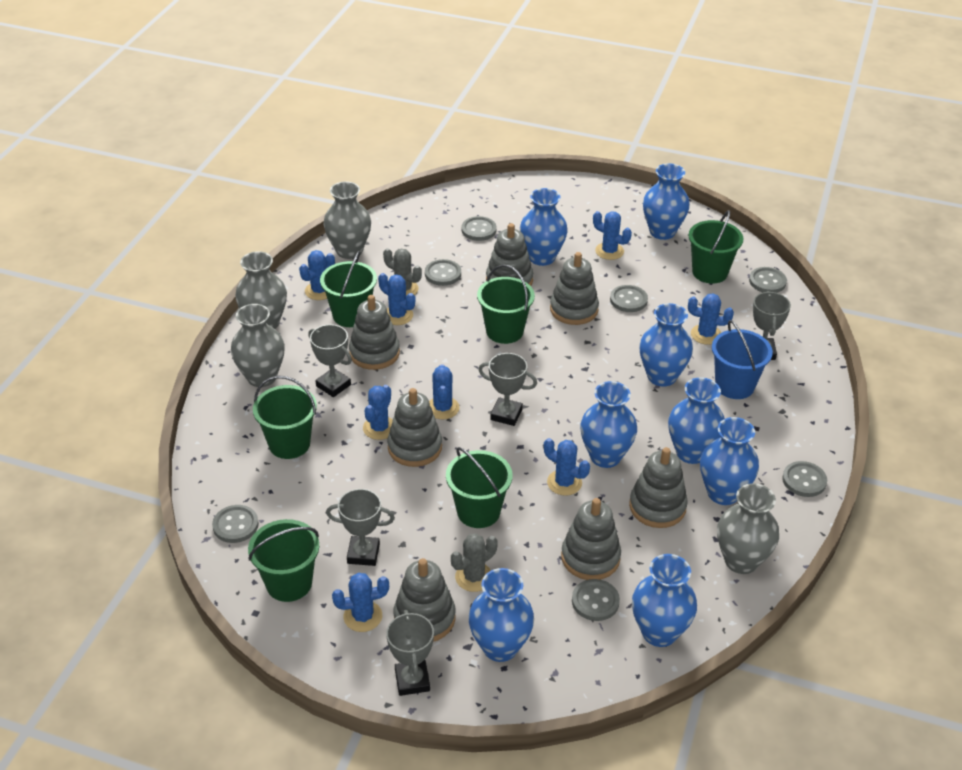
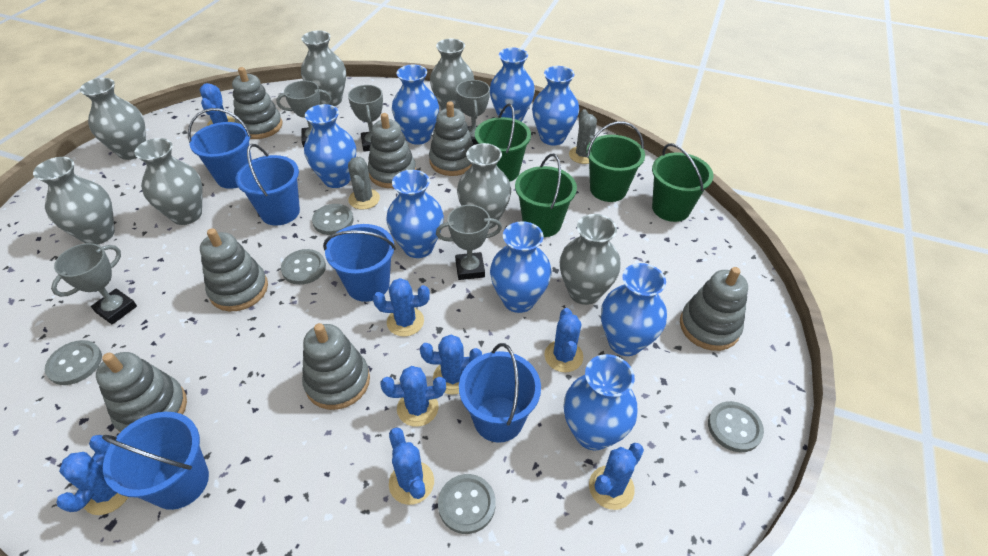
blue bucket: 1 -> 5
green bucket: 6 -> 4
grey button: 7 -> 5
grey vase: 4 -> 7

